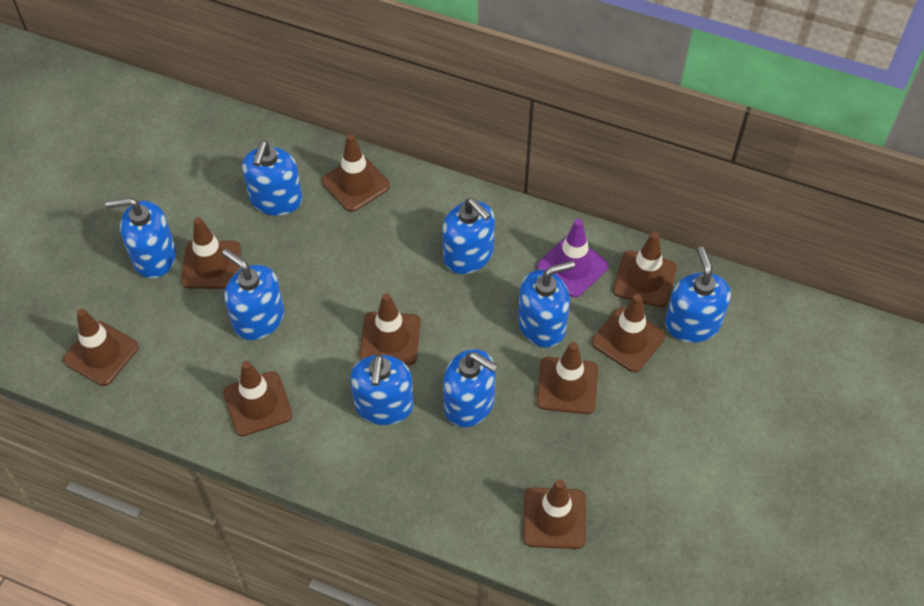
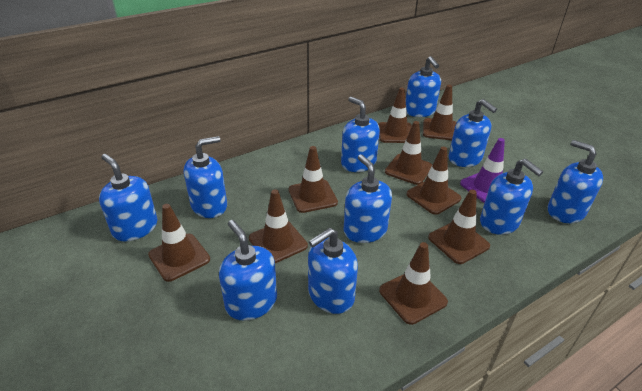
blue soap dispenser: 8 -> 10

